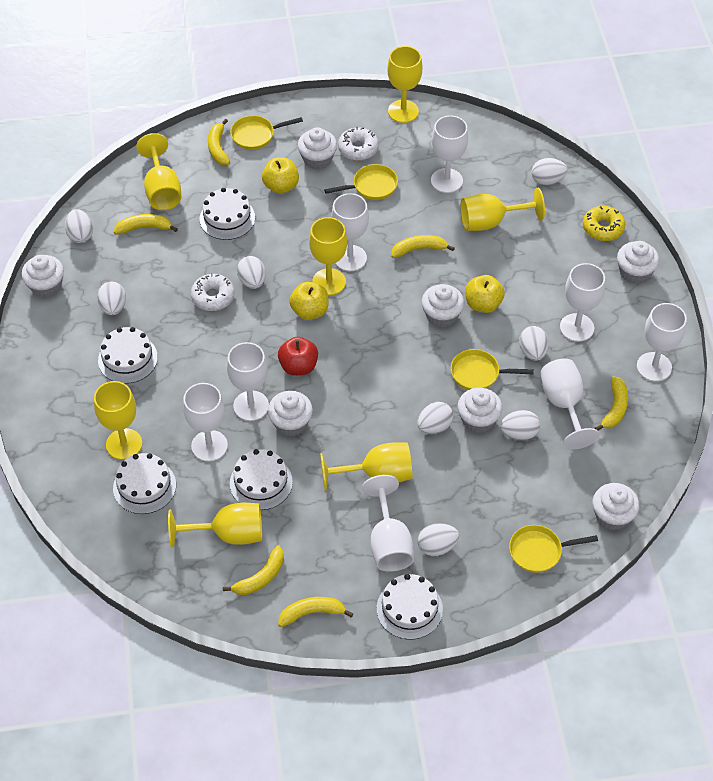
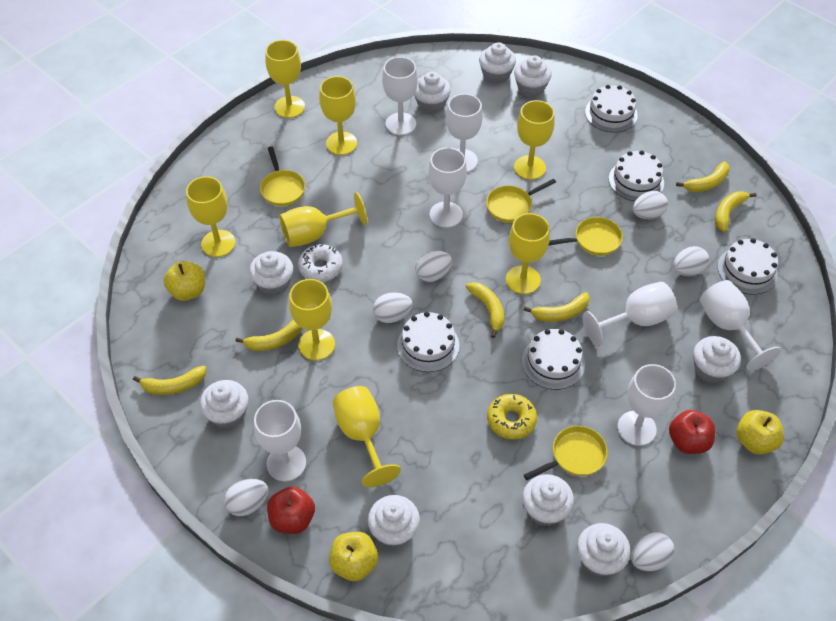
red apple: 1 -> 2
white cupcake: 7 -> 9
white donut: 2 -> 1
white egg: 8 -> 6
white goblet: 8 -> 7
yellow goblet: 7 -> 8

